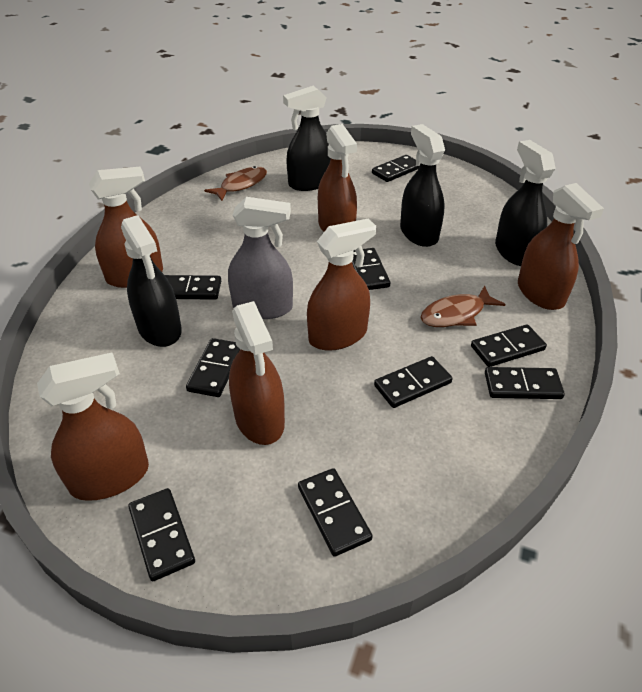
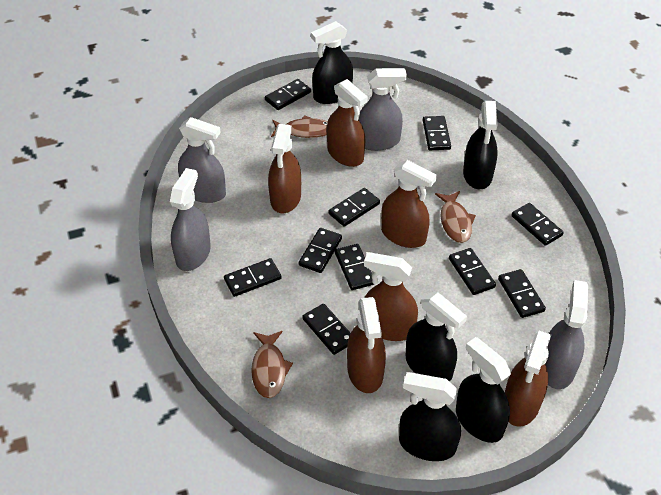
black domino: 9 -> 10
black spray bottle: 4 -> 5
brown fish: 2 -> 3
grey spray bottle: 1 -> 4

